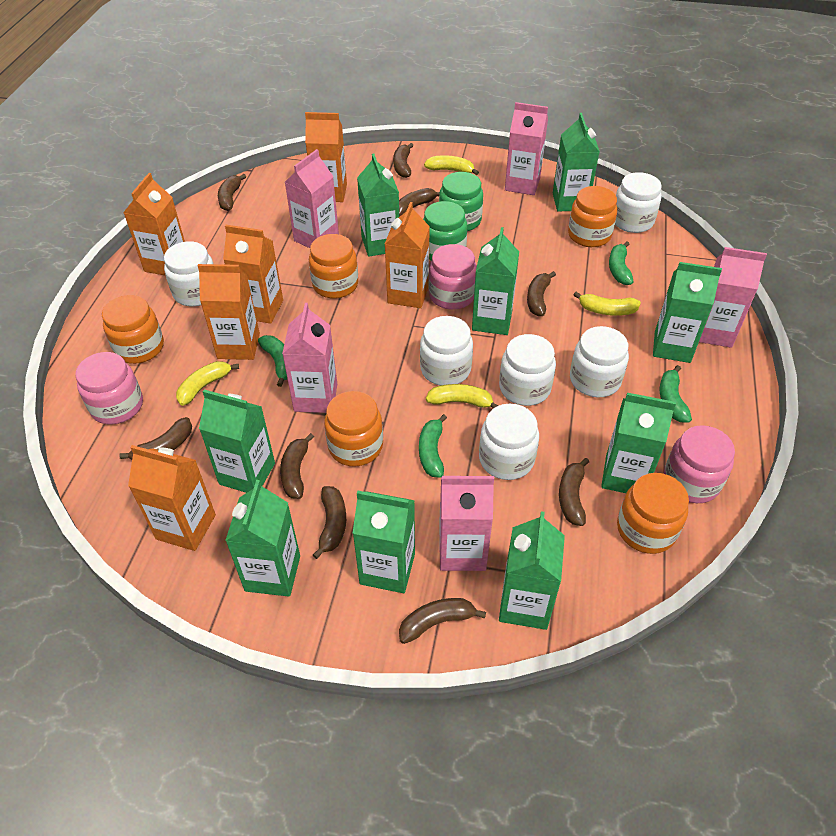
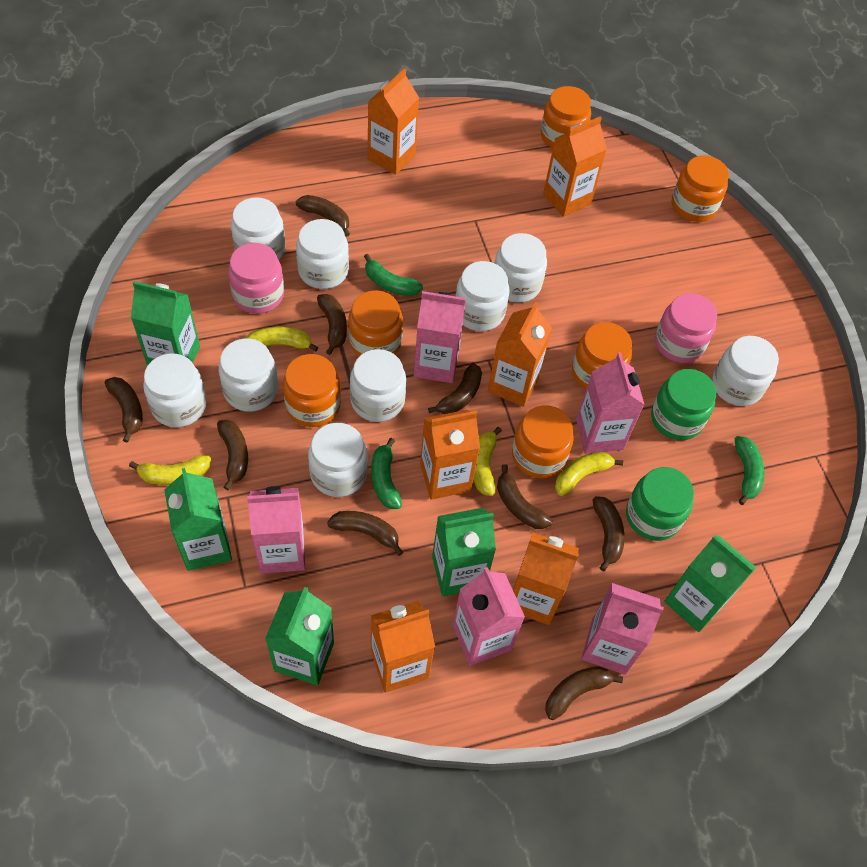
green banana: 4 -> 3
green carton: 9 -> 5
orange jar: 5 -> 6
pink jar: 3 -> 2
white jar: 6 -> 9

